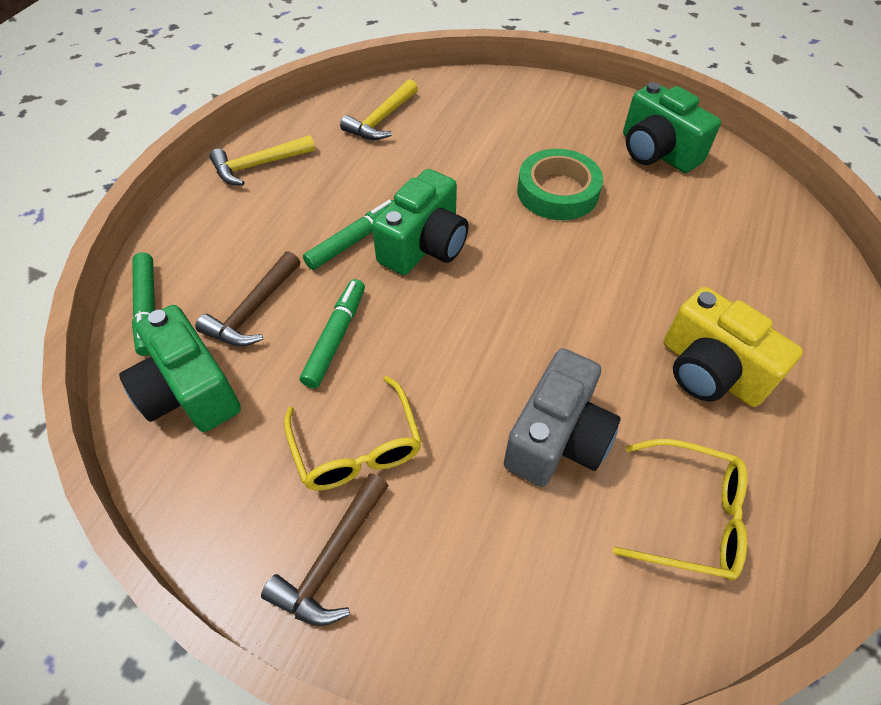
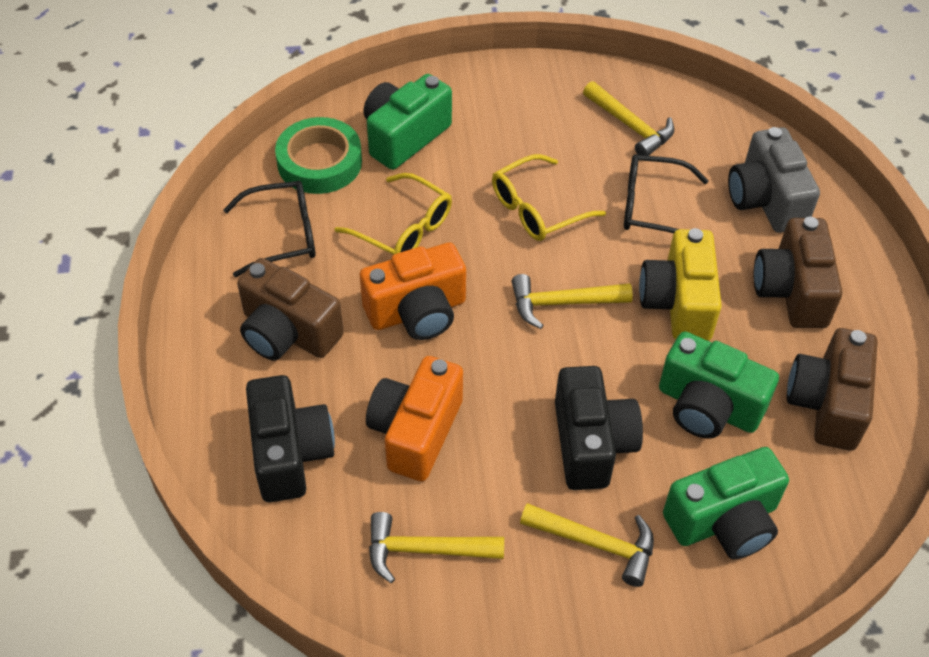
black camera: 0 -> 2
black glasses: 0 -> 2
brown camera: 0 -> 3
brown hammer: 2 -> 0
green marker: 3 -> 0
orange camera: 0 -> 2
yellow hammer: 2 -> 4

